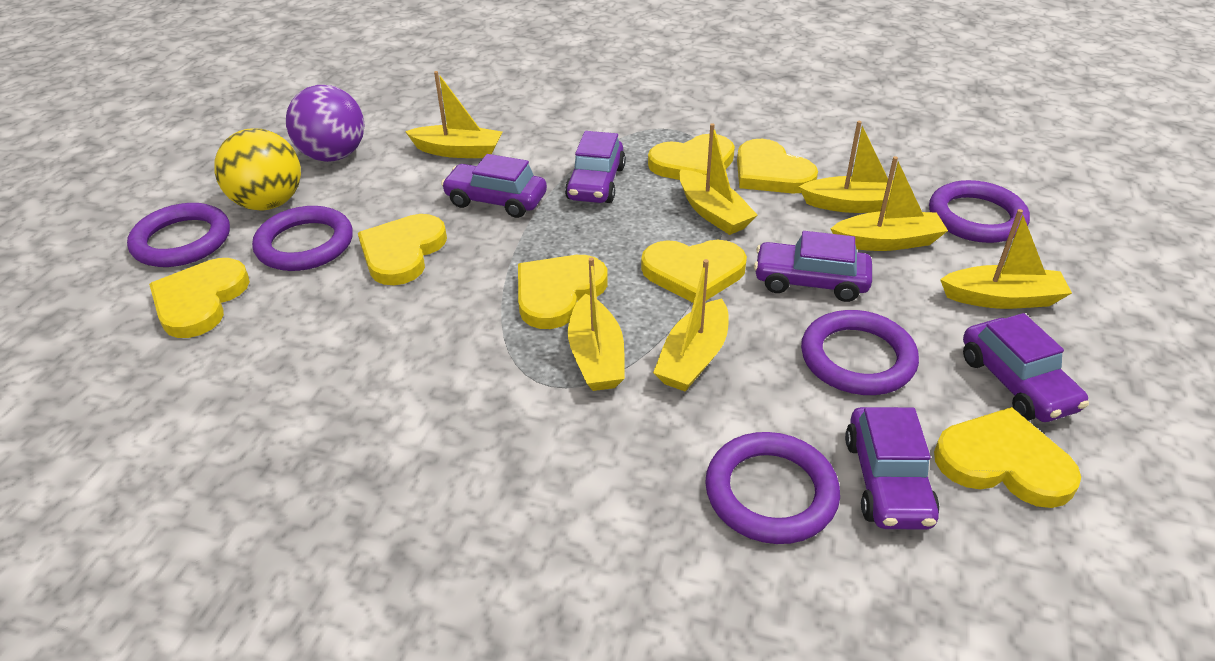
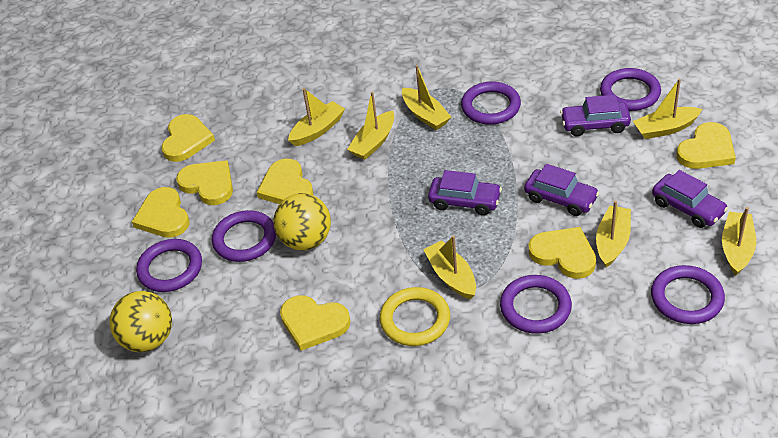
purple ball: 1 -> 0
purple car: 5 -> 4
purple ring: 5 -> 6
yellow ball: 1 -> 2
yellow ring: 0 -> 1

